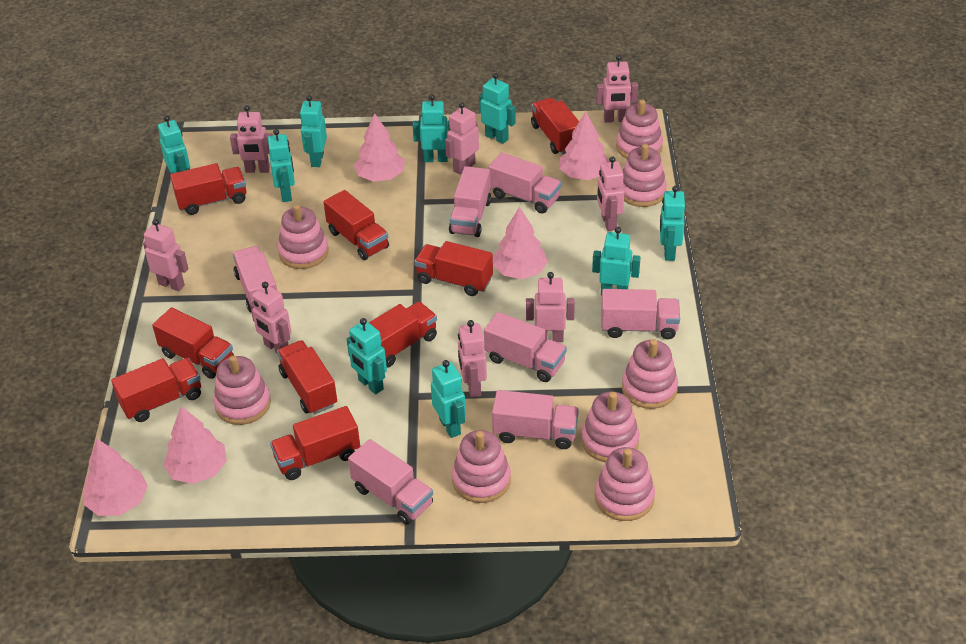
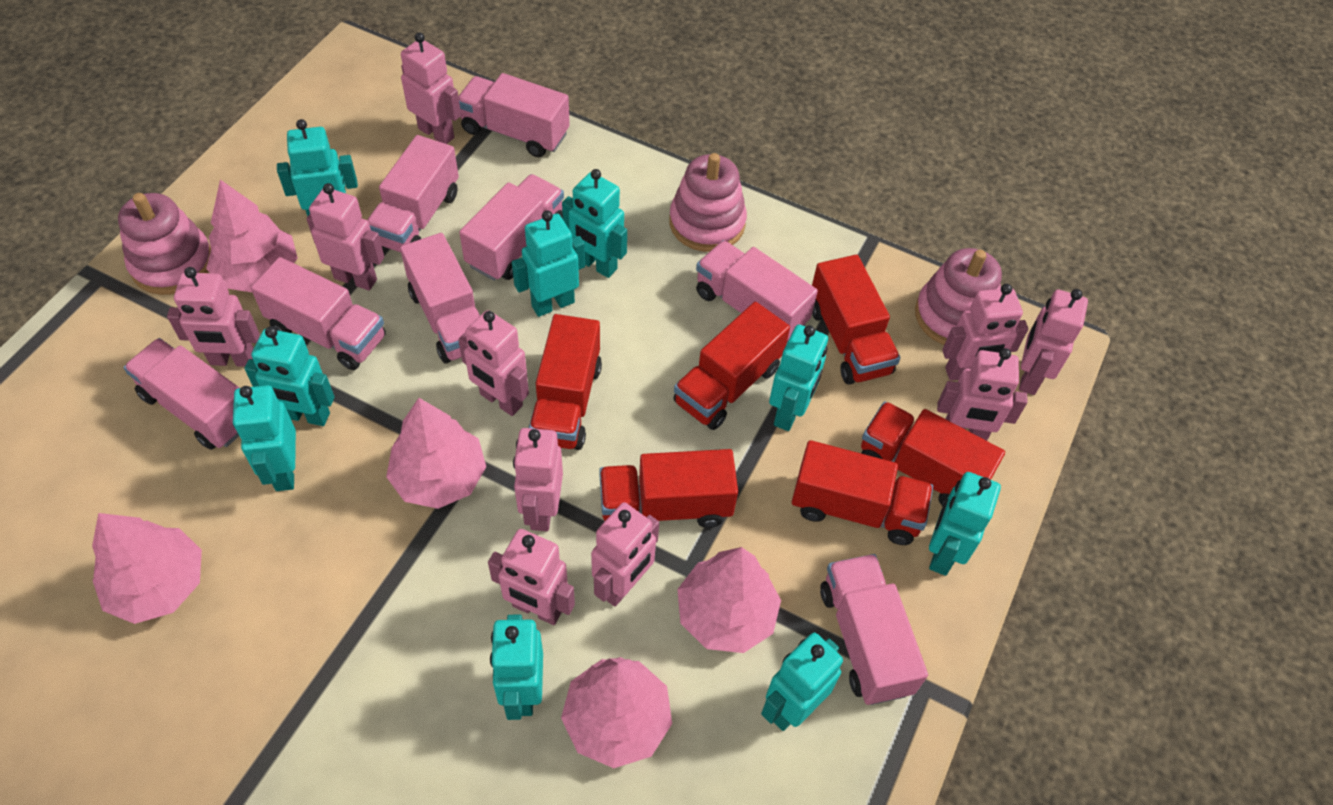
pink robot: 8 -> 10
pink stacking toy: 8 -> 3
pink truck: 7 -> 8
red truck: 9 -> 6

